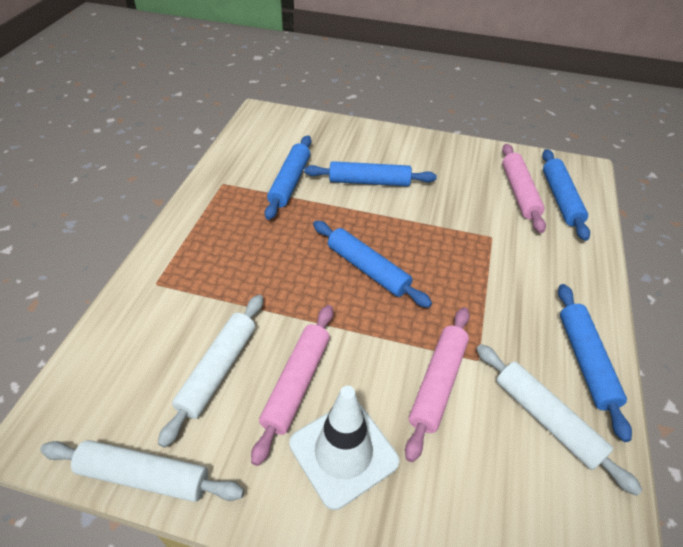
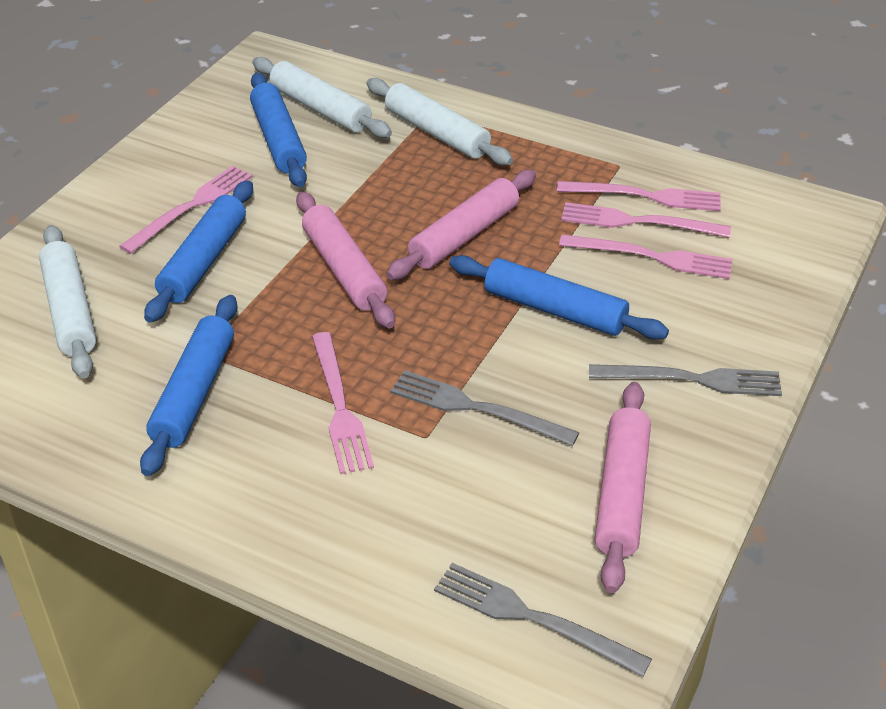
blue rolling pin: 5 -> 4
grey fork: 0 -> 3
pink fork: 0 -> 5
white traffic cone: 1 -> 0

